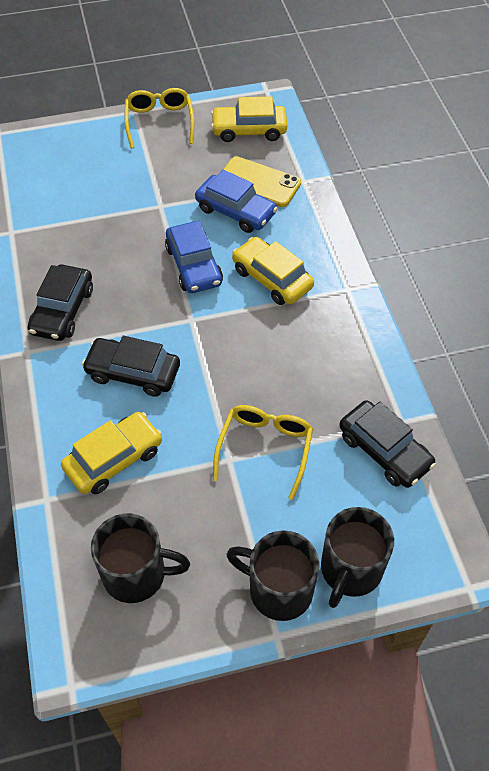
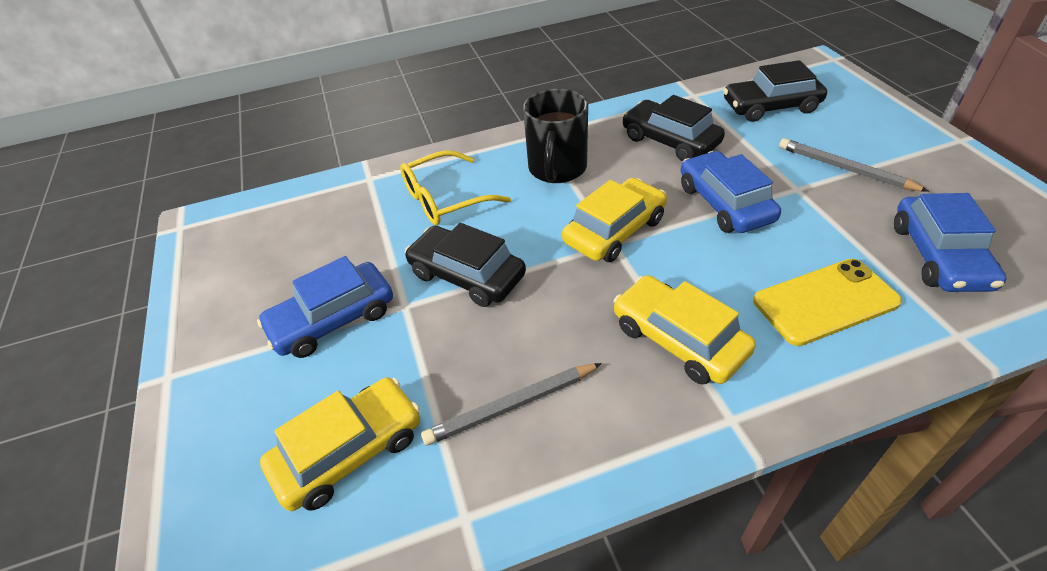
black mug: 3 -> 1
blue car: 2 -> 3
grey pencil: 0 -> 2
yellow glasses: 2 -> 1

